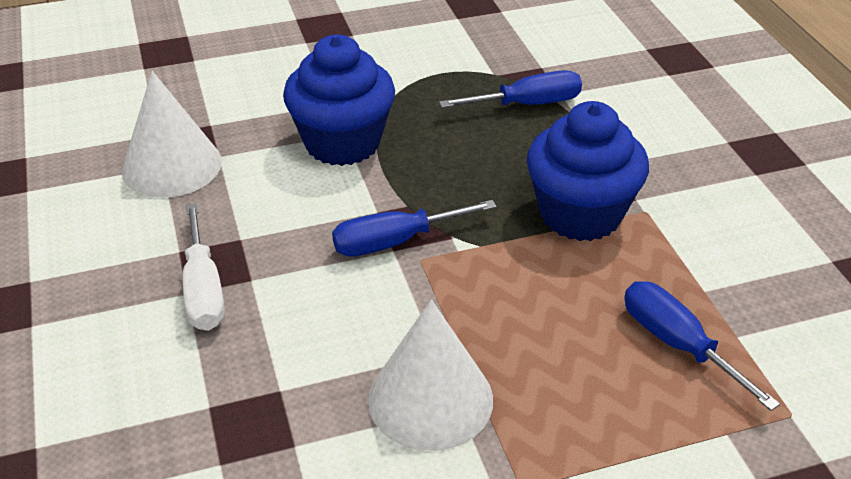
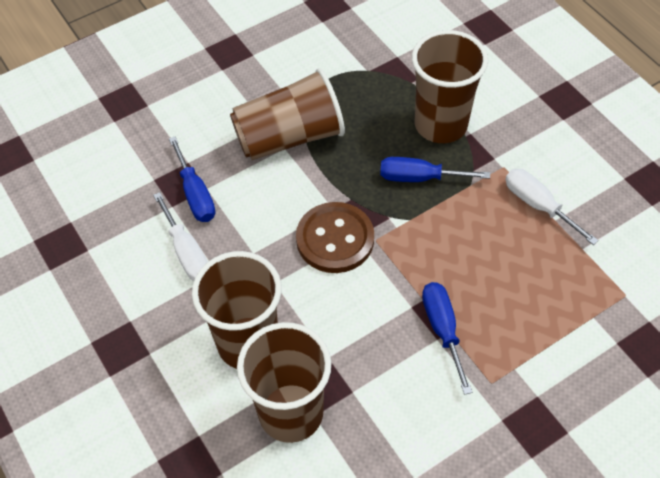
blue cupcake: 2 -> 0
brown button: 0 -> 1
brown cup: 0 -> 4
white cone: 2 -> 0
white screwdriver: 1 -> 2

